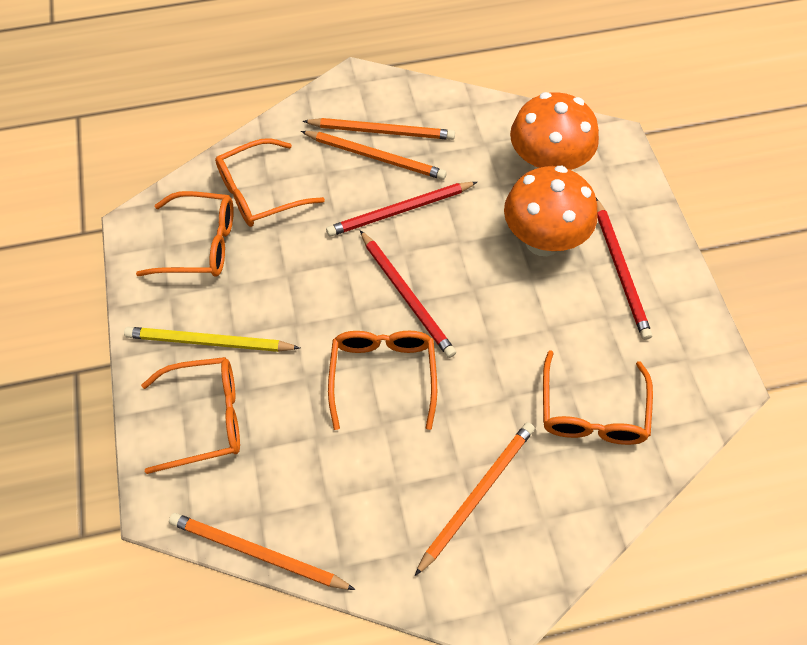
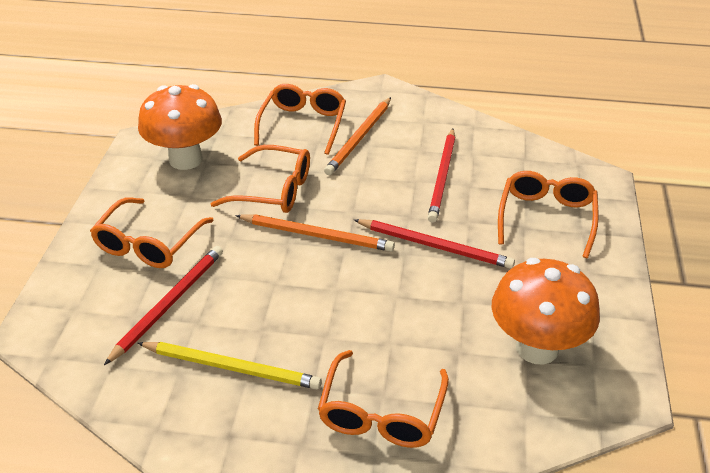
orange pencil: 4 -> 2

